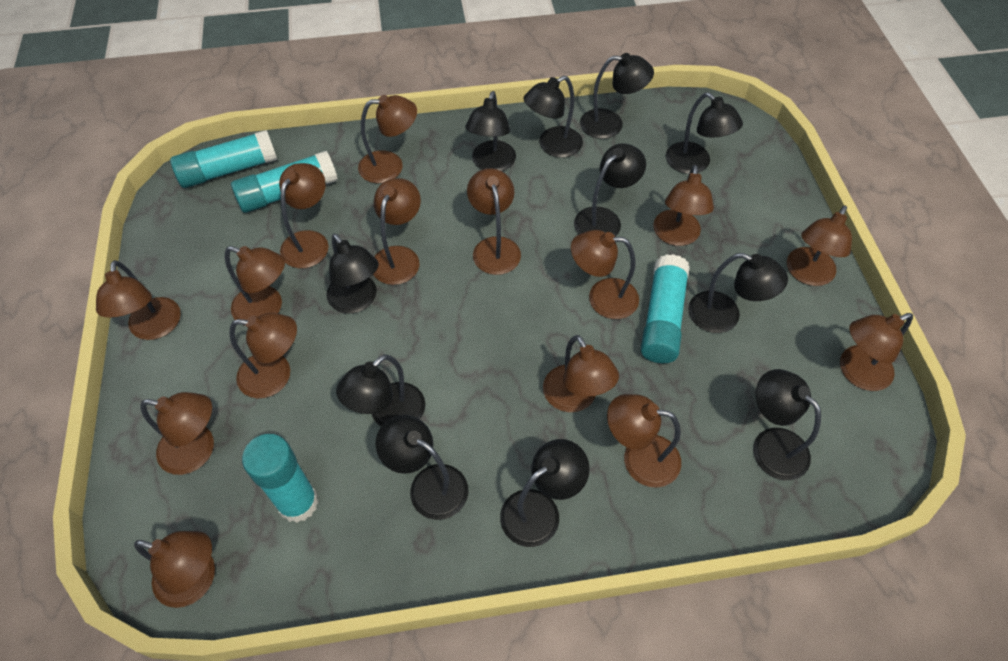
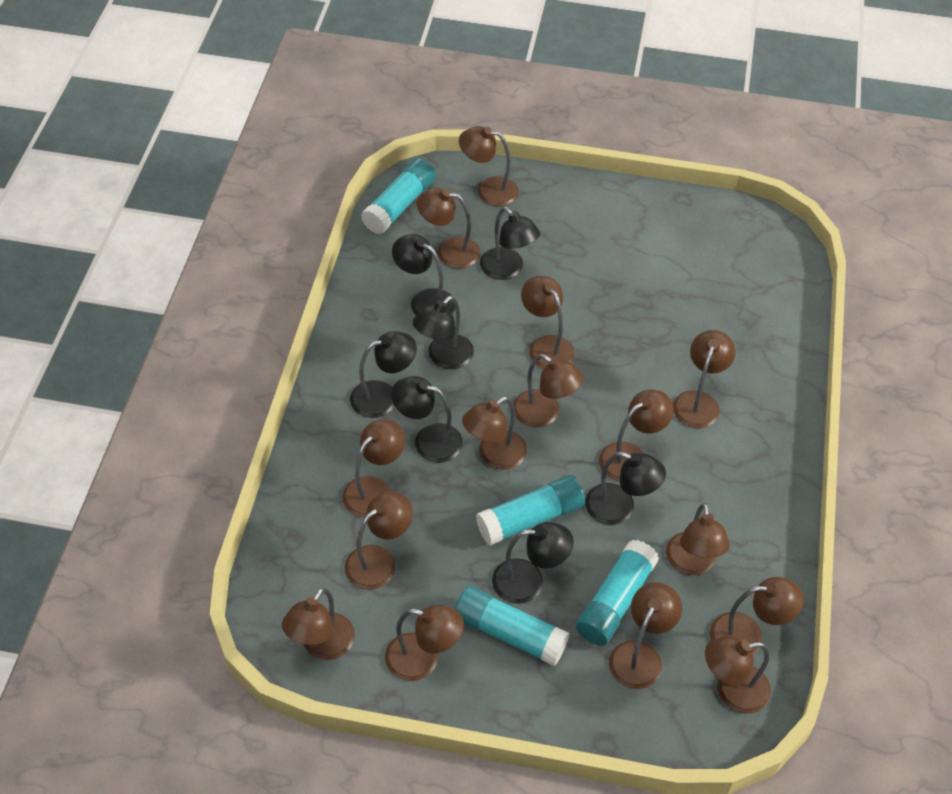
black lamp: 11 -> 7

